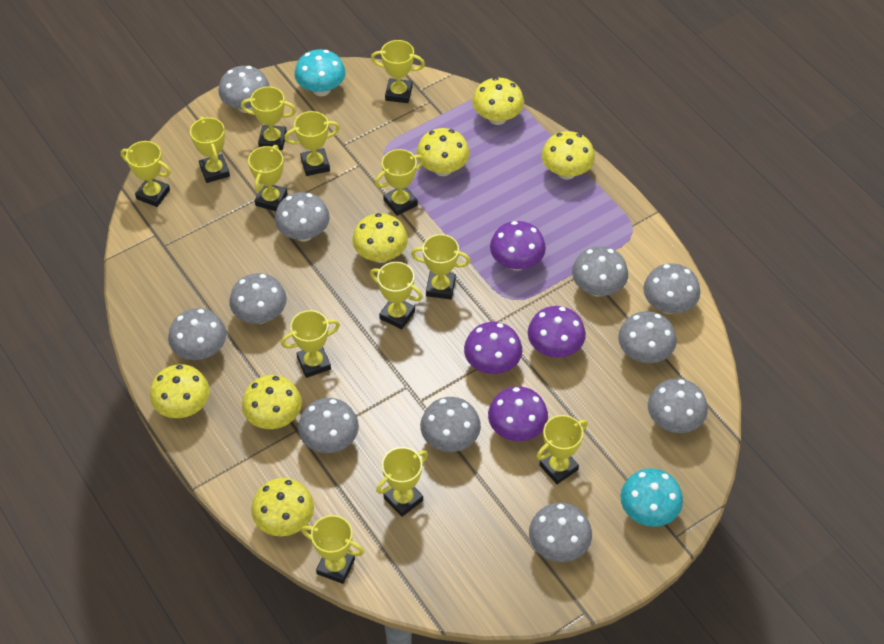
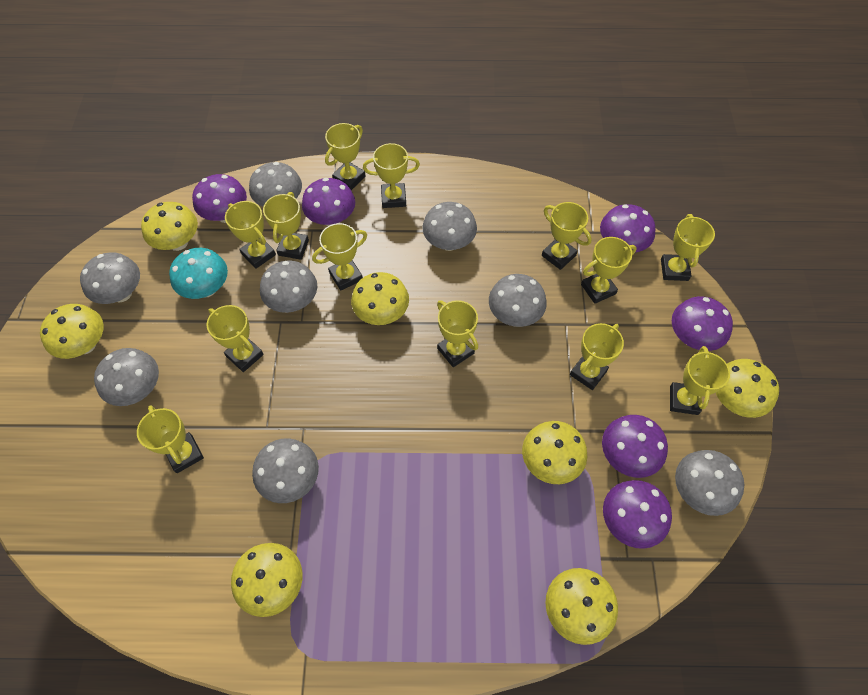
grey mushroom: 11 -> 8
purple mushroom: 4 -> 6
turquoise mushroom: 2 -> 1

